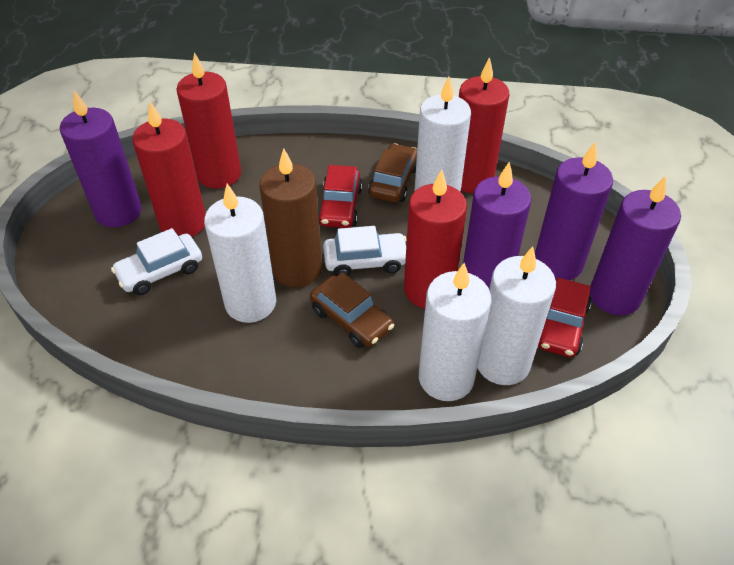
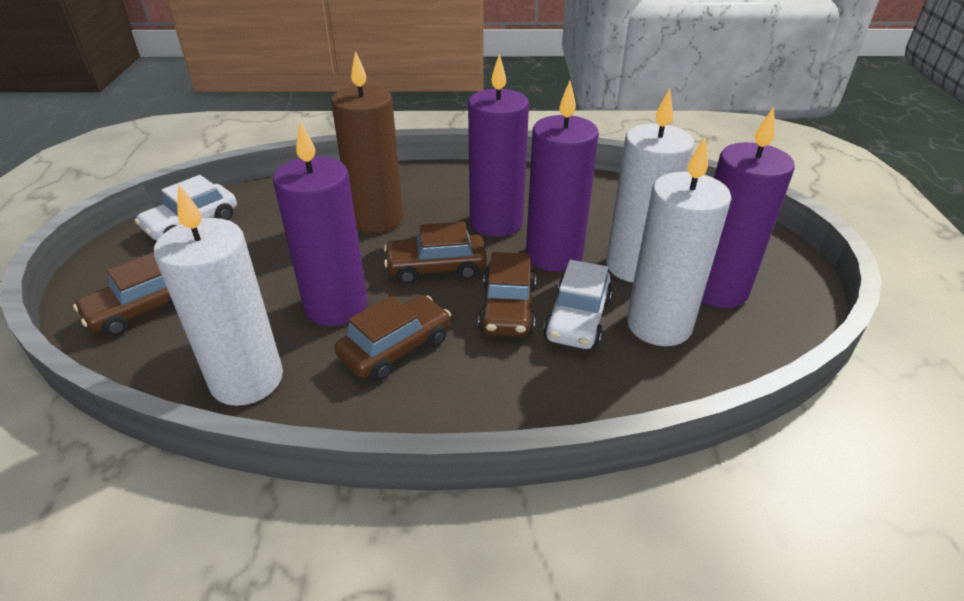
brown car: 2 -> 4
red candle: 4 -> 0
red car: 2 -> 0
white candle: 4 -> 3

